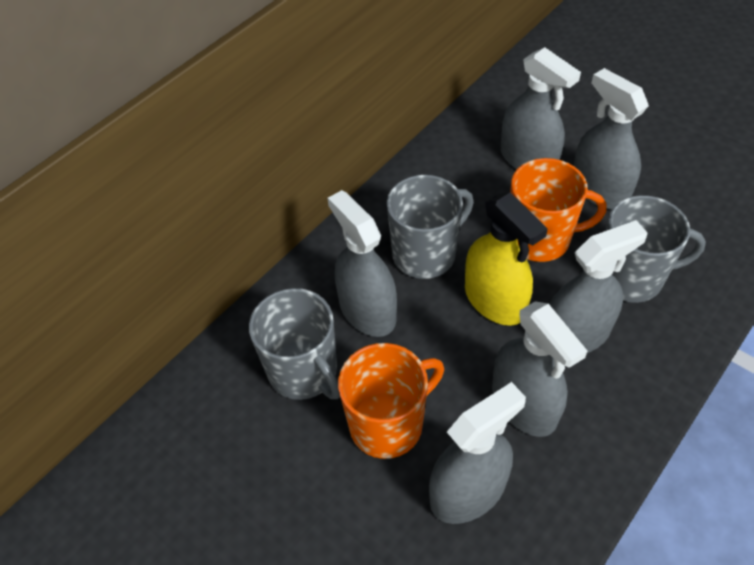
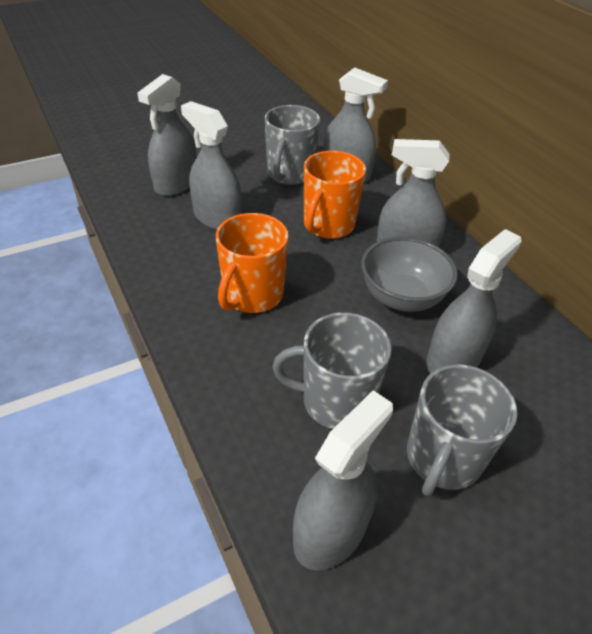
grey bowl: 0 -> 1
yellow spray bottle: 1 -> 0

